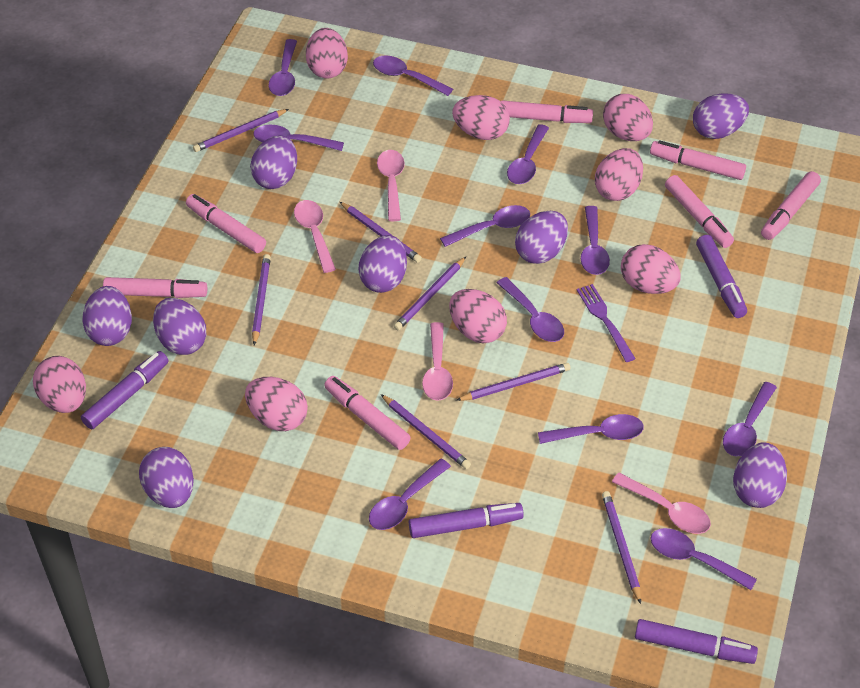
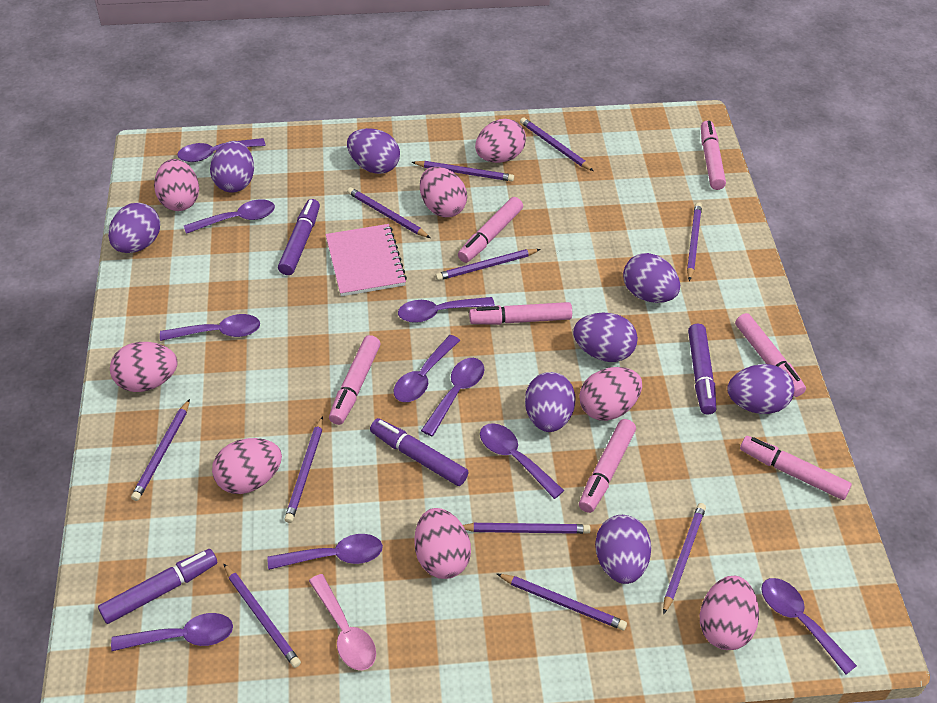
pink notebook: 0 -> 1
pink spoon: 4 -> 1
purple fork: 1 -> 0
purple pencil: 7 -> 11
purple spoon: 11 -> 10

